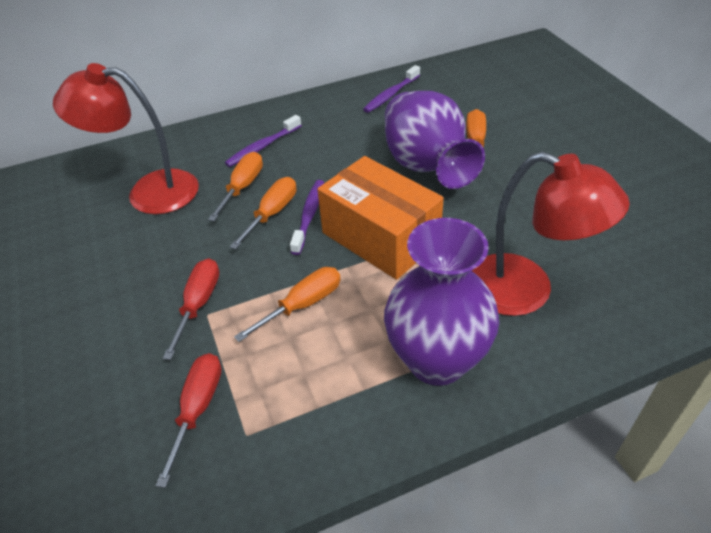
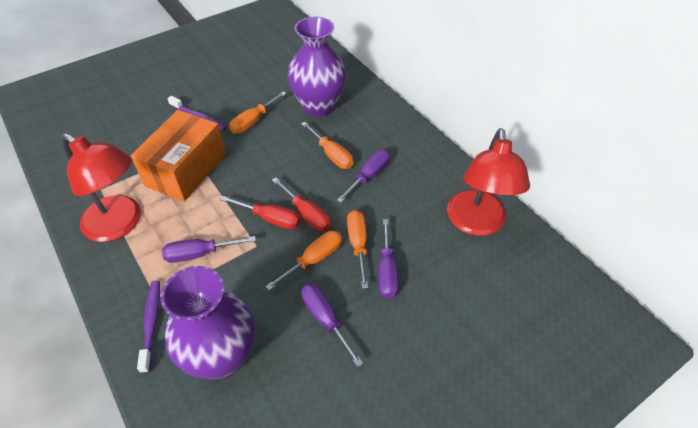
purple screwdriver: 0 -> 4
purple toothbrush: 3 -> 2

